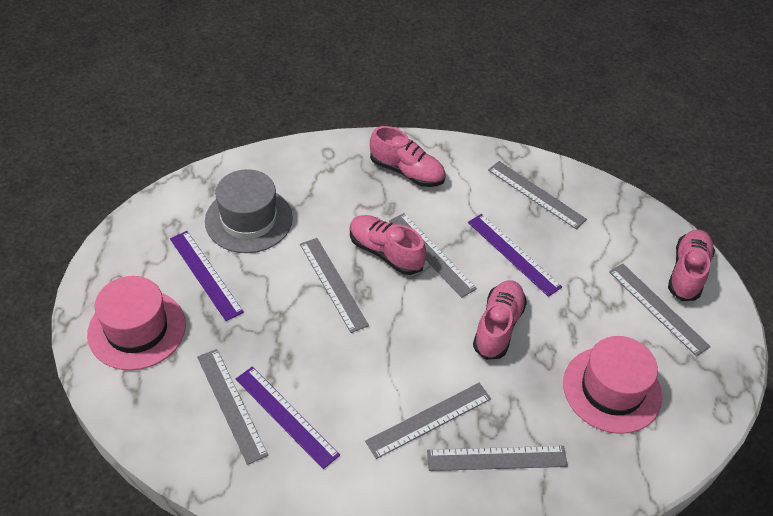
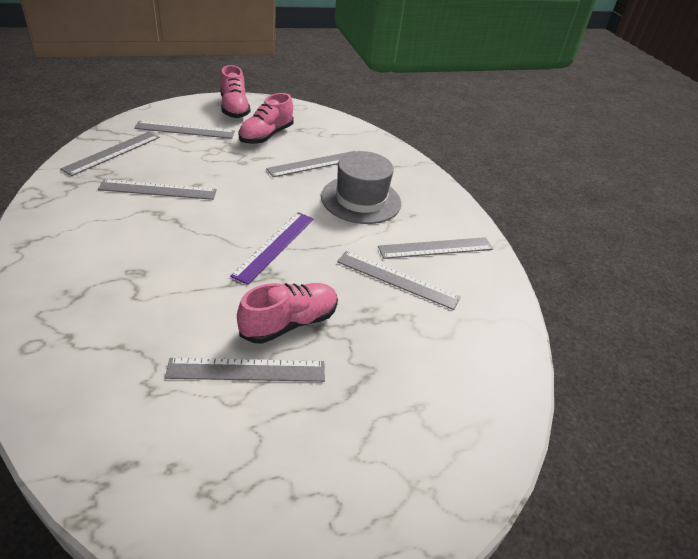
pink hat: 2 -> 0
pink shoe: 4 -> 3
purple ruler: 3 -> 1

